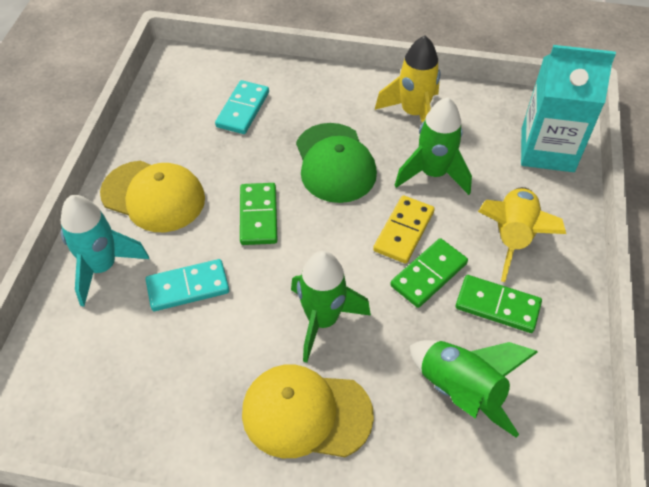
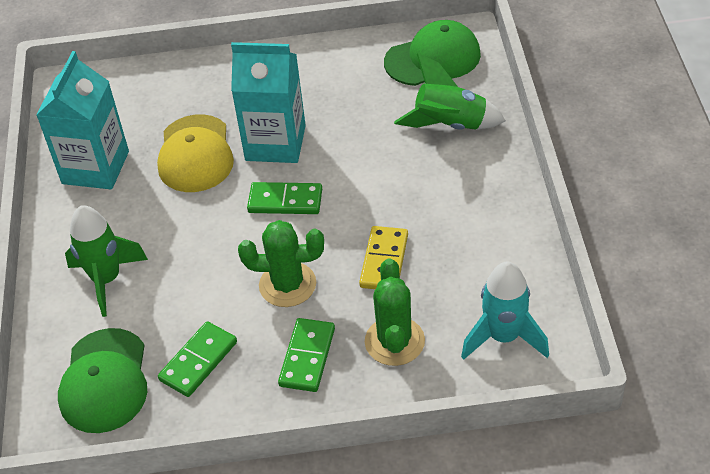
green cactus: 0 -> 2
green cap: 1 -> 2
green rocket: 3 -> 2
turquoise carton: 1 -> 2
turquoise domino: 2 -> 0
yellow cap: 2 -> 1
yellow rocket: 2 -> 0

